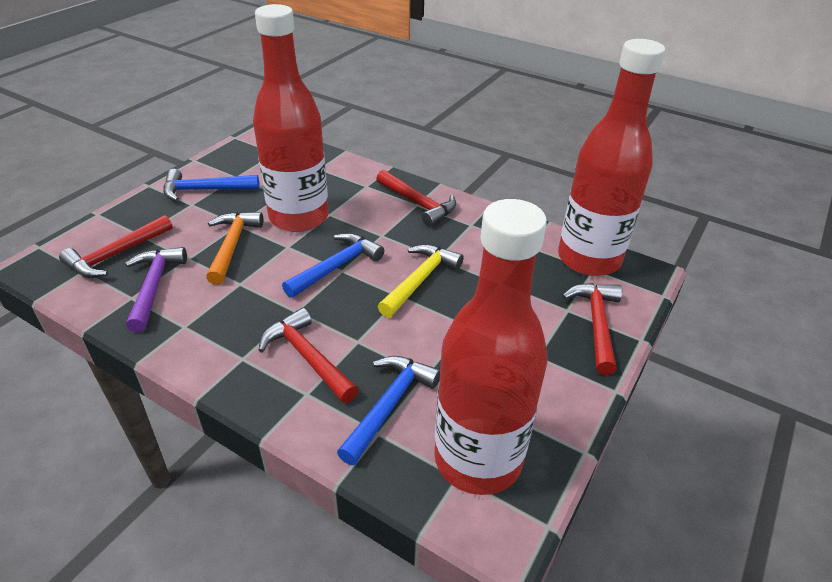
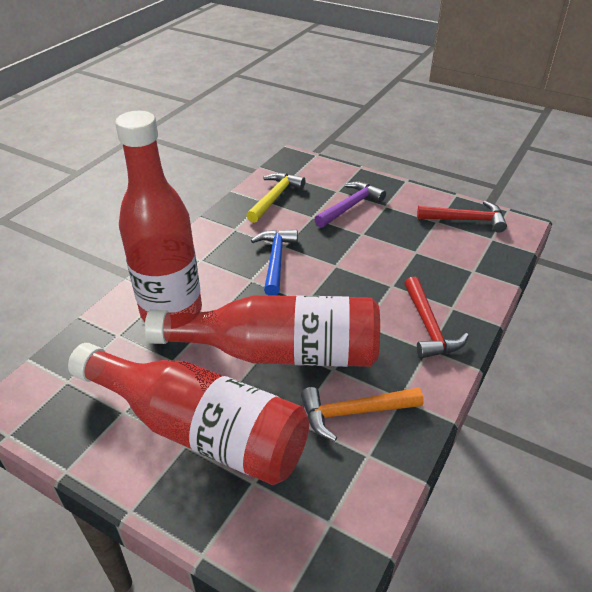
blue hammer: 3 -> 1
red hammer: 4 -> 2

